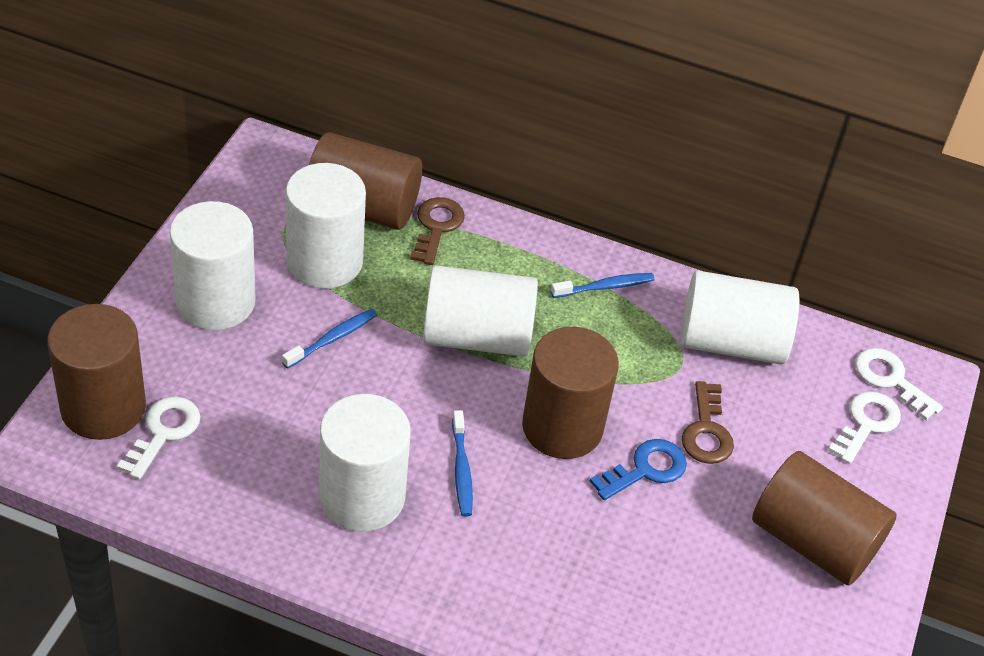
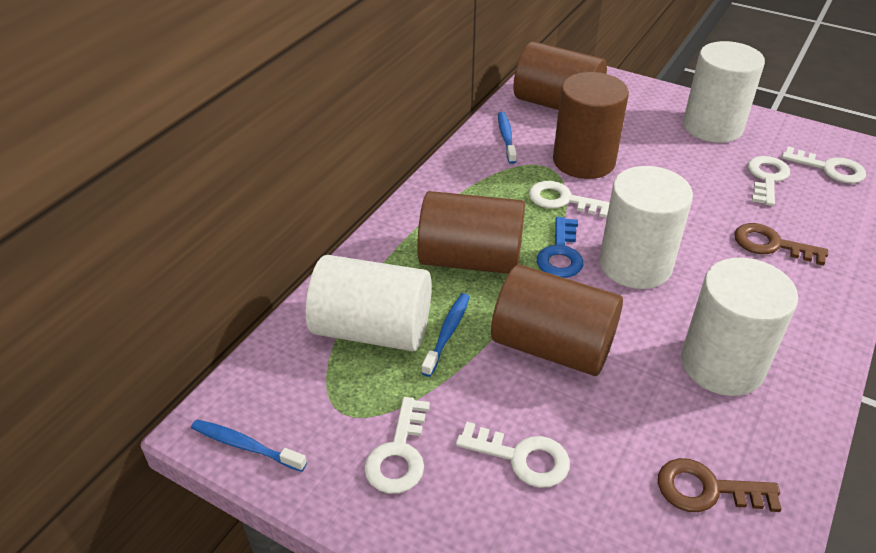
white cylinder: 5 -> 4
white key: 3 -> 5

